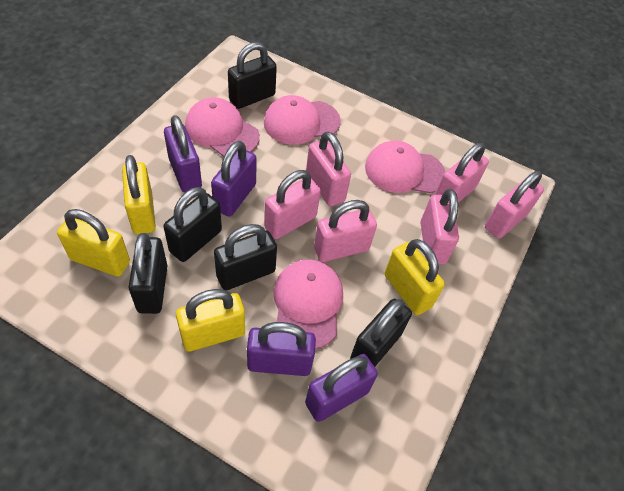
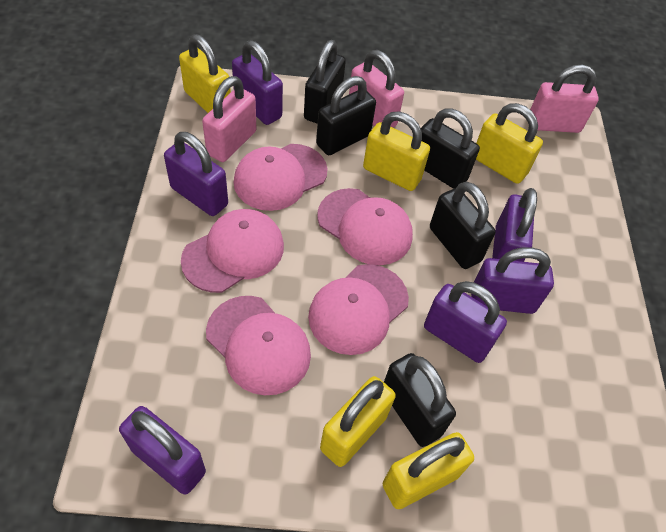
pink cap: 4 -> 5
pink padlock: 6 -> 3
purple padlock: 4 -> 6
yellow padlock: 4 -> 5

